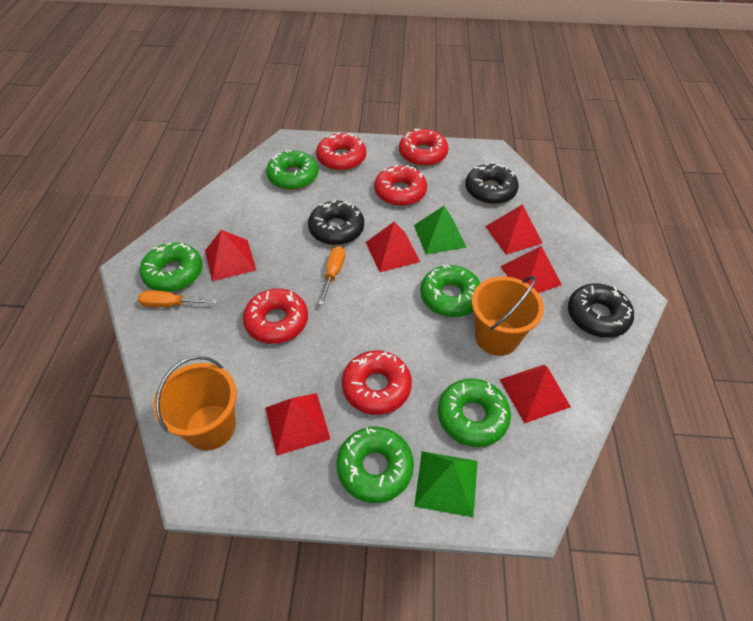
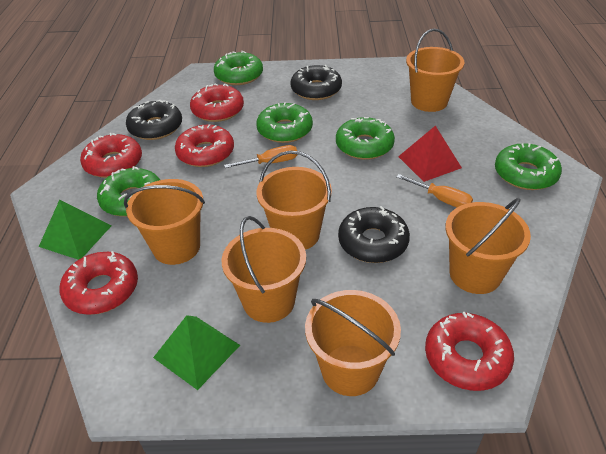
orange bucket: 2 -> 6
red pyramid: 6 -> 1

